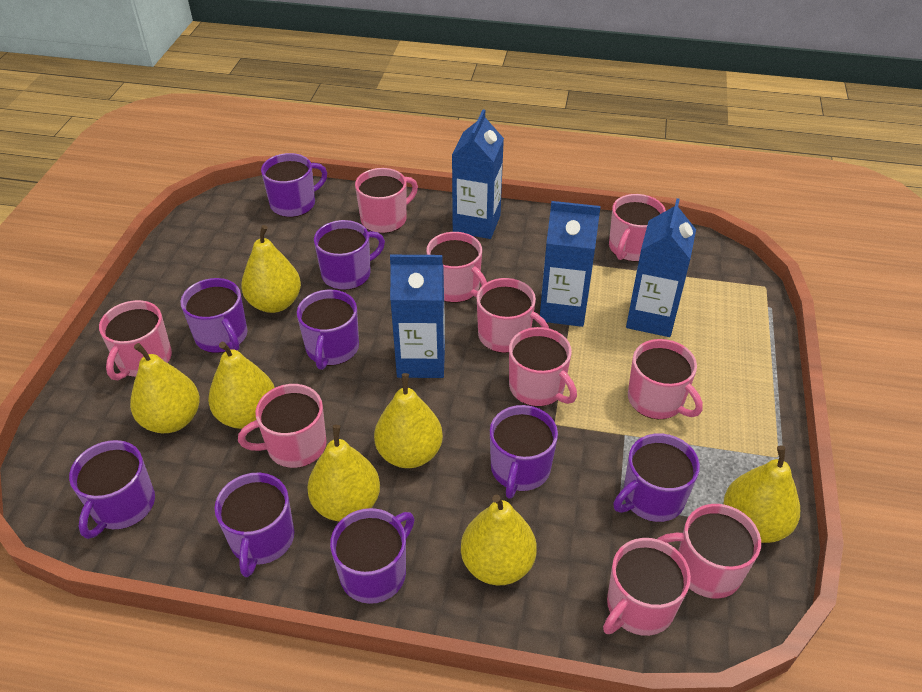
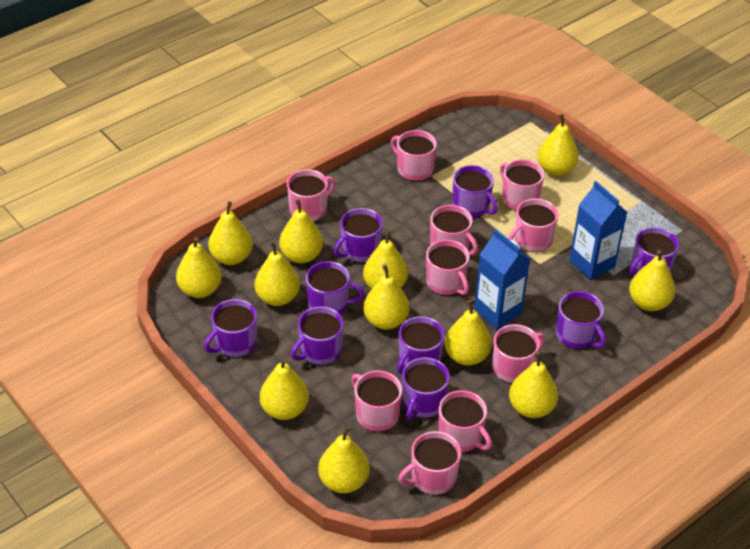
blue carton: 4 -> 2
yellow pear: 7 -> 12

